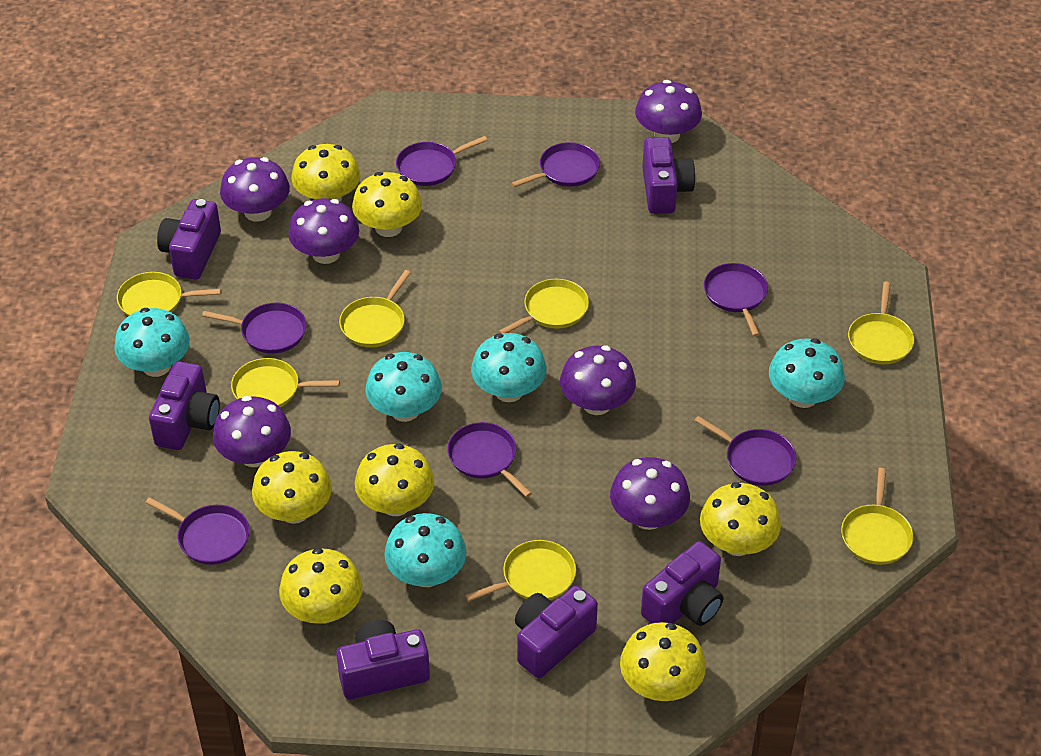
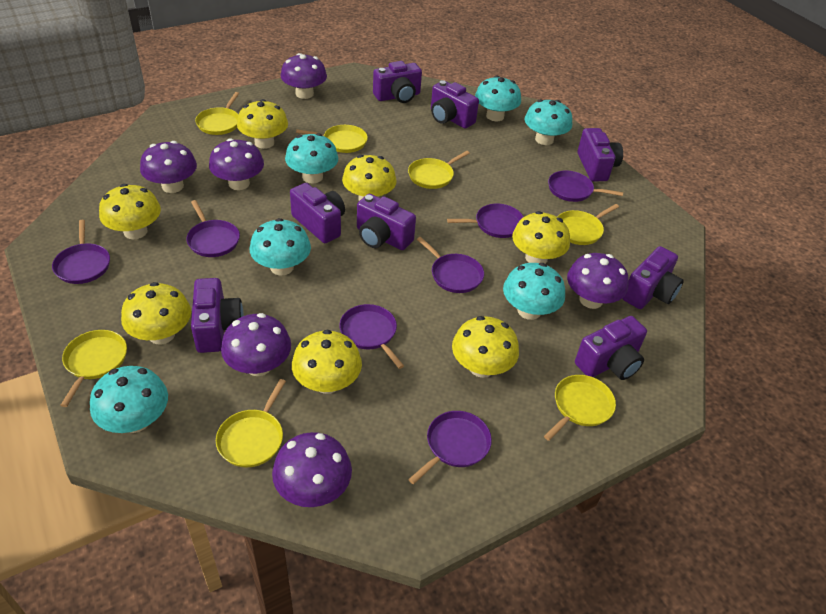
purple camera: 6 -> 8
turquoise mushroom: 5 -> 6

